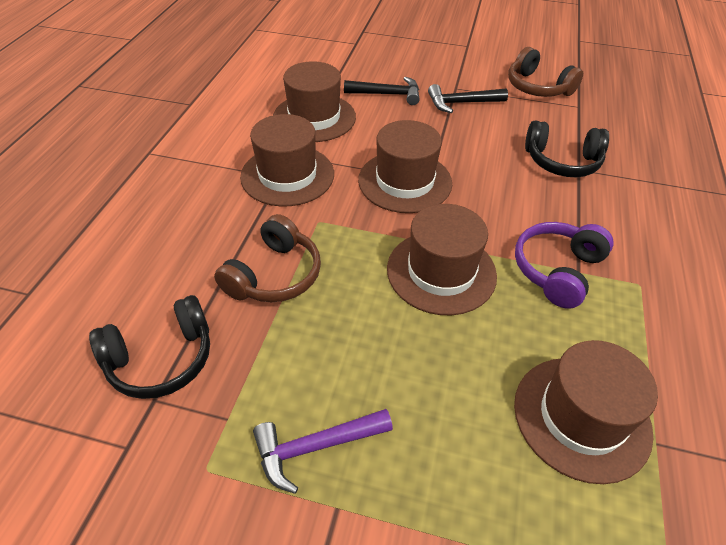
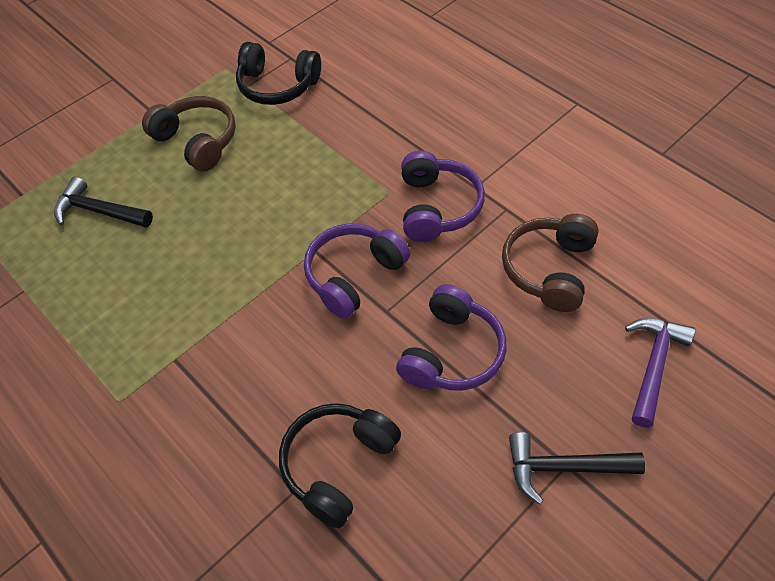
brown hat: 5 -> 0
purple headphones: 1 -> 3

